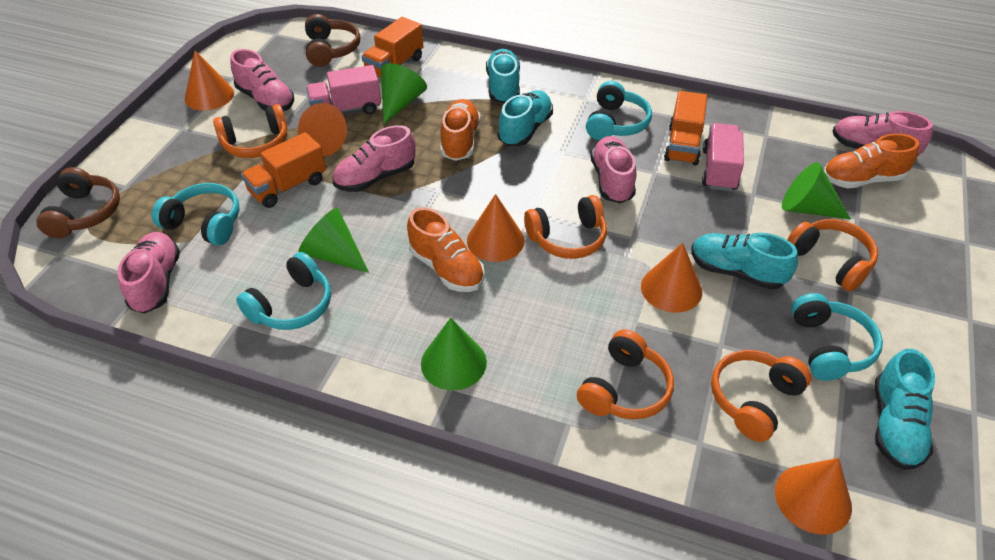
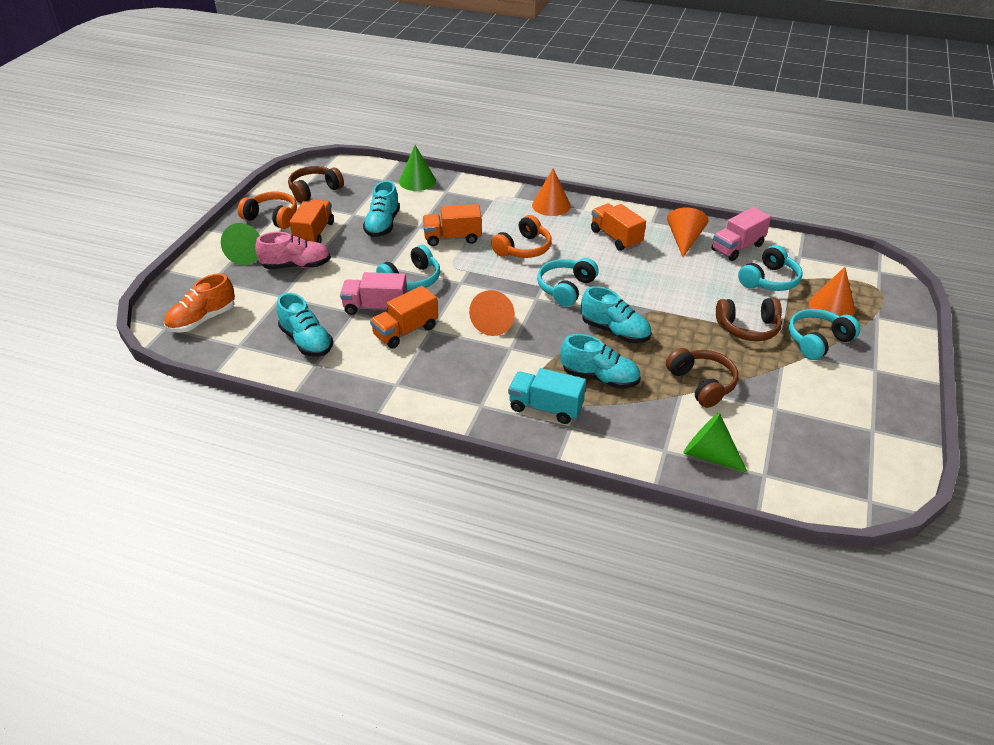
brown headphones: 2 -> 3
green cone: 4 -> 3
orange cone: 5 -> 4
orange headphones: 5 -> 2
orange shoe: 3 -> 1
orange truck: 3 -> 4
pink shoe: 5 -> 1
turquoise truck: 0 -> 1

